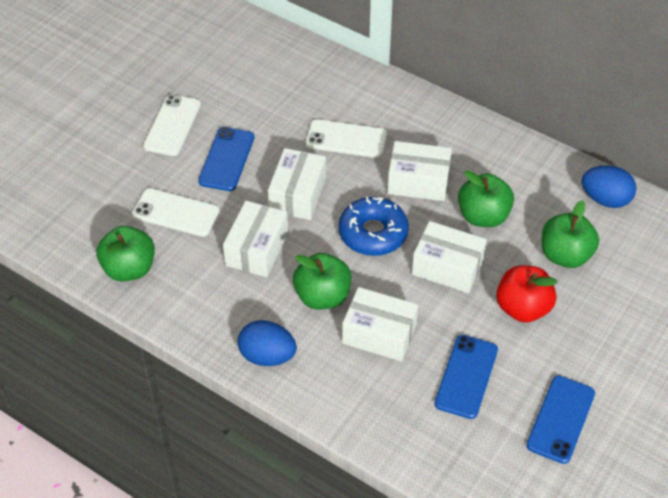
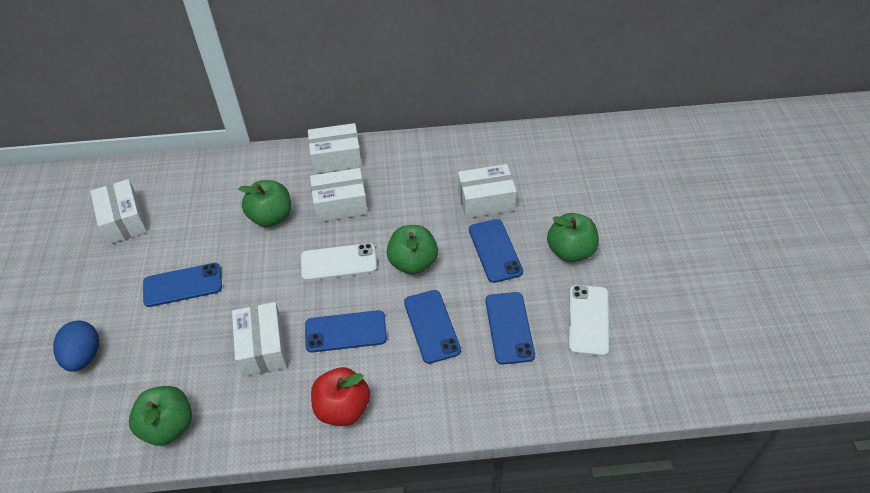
blue donut: 1 -> 0
blue egg: 2 -> 1
blue phone: 3 -> 5
white phone: 3 -> 2

